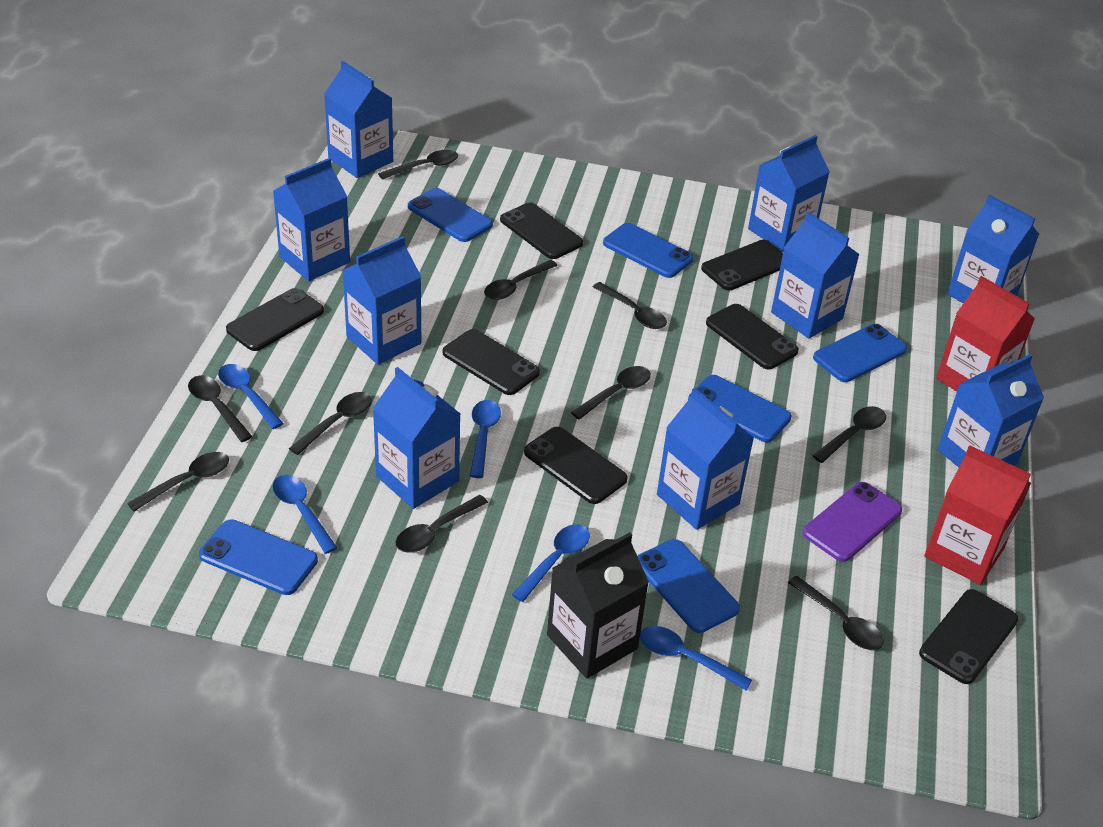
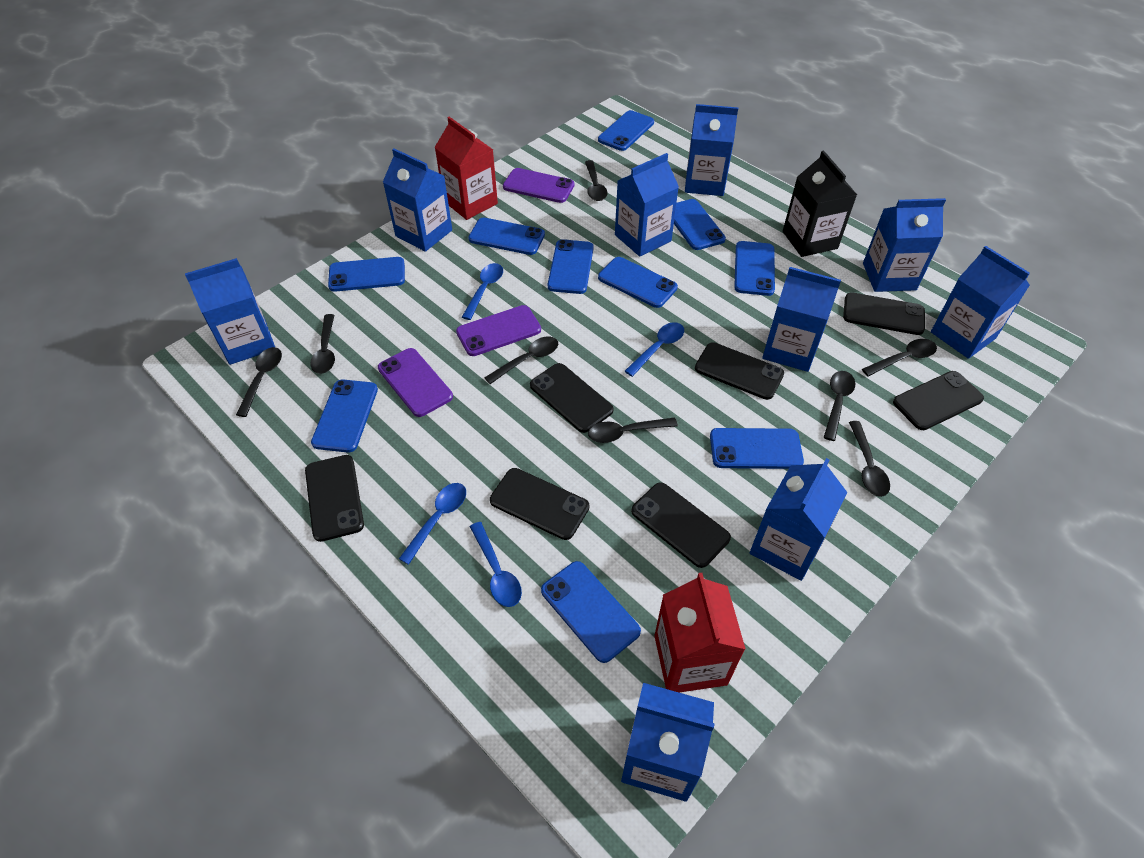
black spoon: 10 -> 8
blue phone: 6 -> 10
blue spoon: 5 -> 4
purple phone: 1 -> 3

